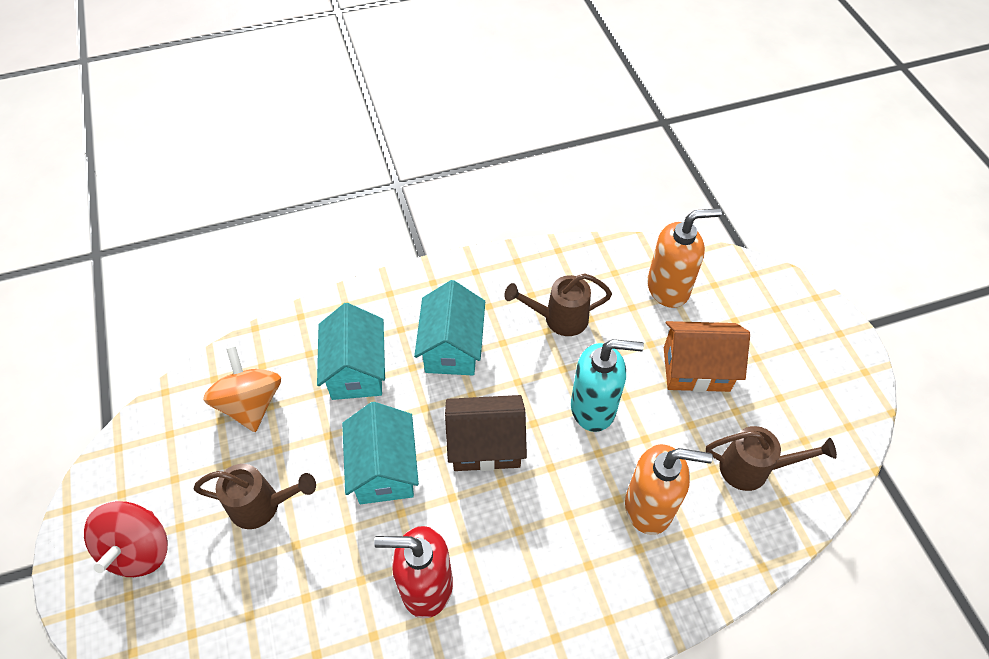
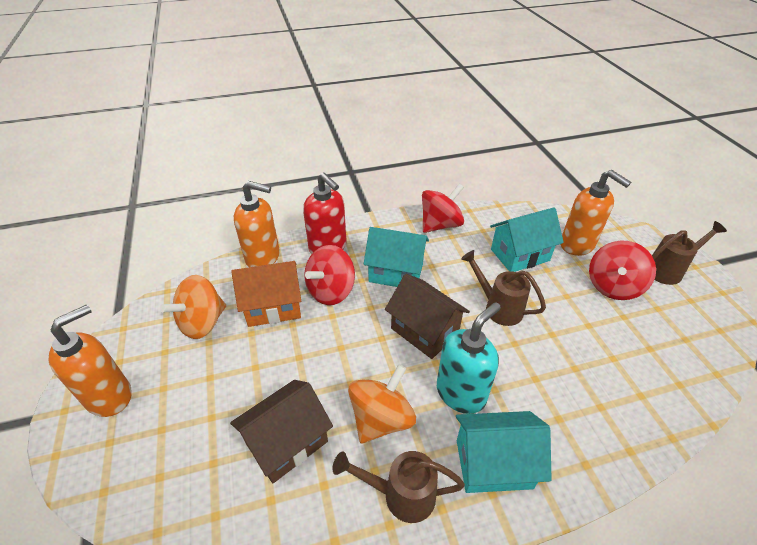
brown house: 1 -> 2
orange soap dispenser: 2 -> 3
orange spinning top: 1 -> 2
red spinning top: 1 -> 3

